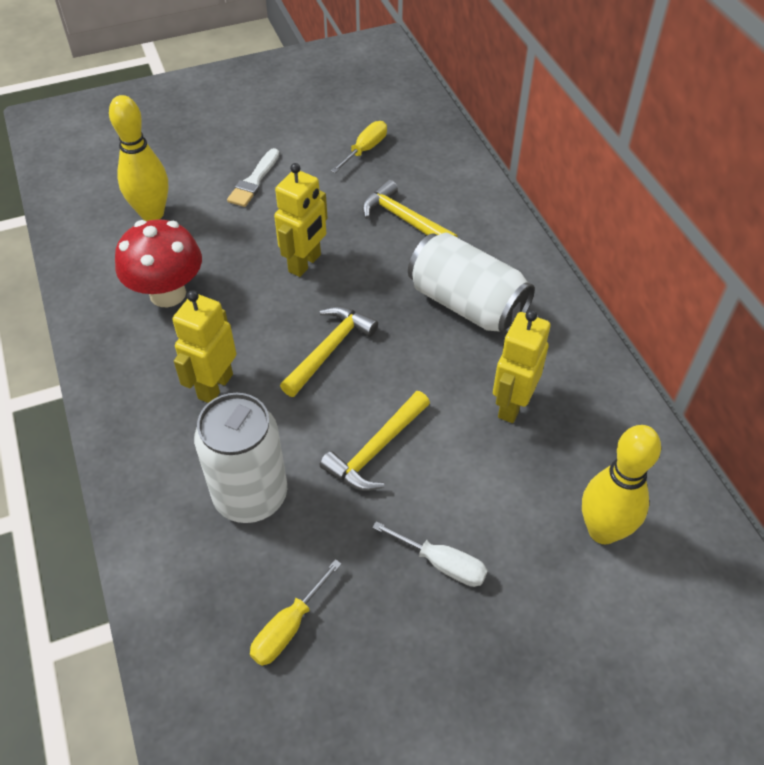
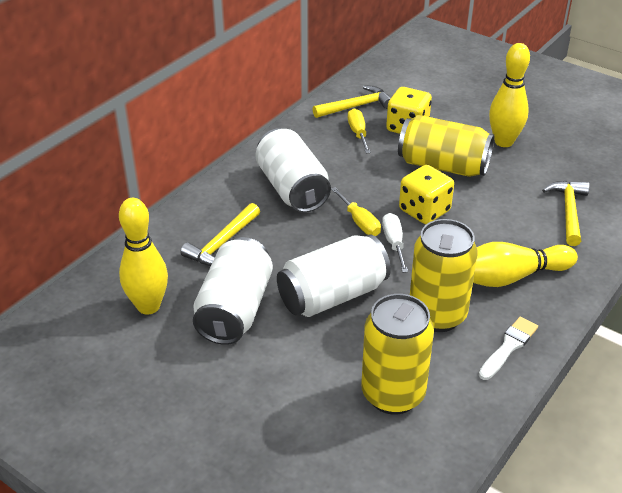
red mushroom: 1 -> 0
white can: 2 -> 3
yellow bowling pin: 2 -> 3
yellow can: 0 -> 3
yellow dice: 0 -> 2
yellow robot: 3 -> 0

